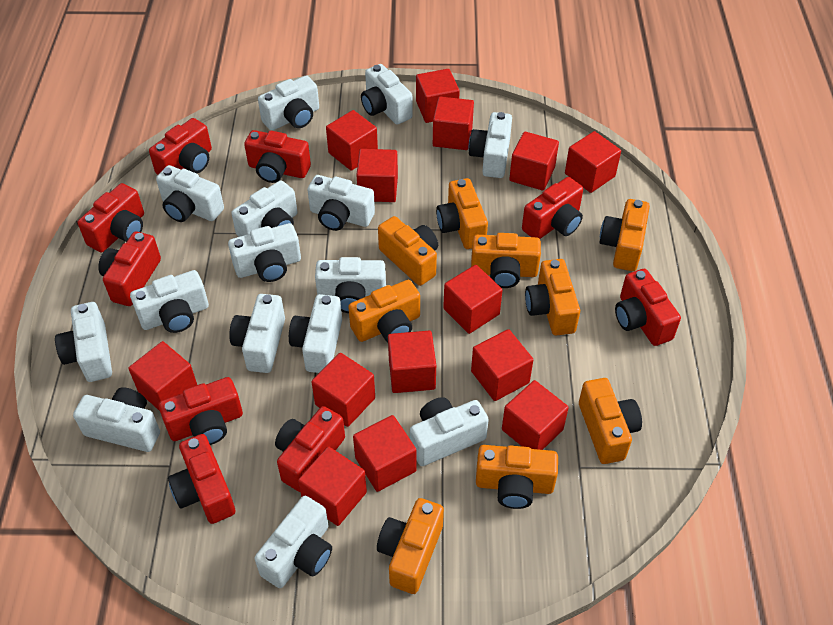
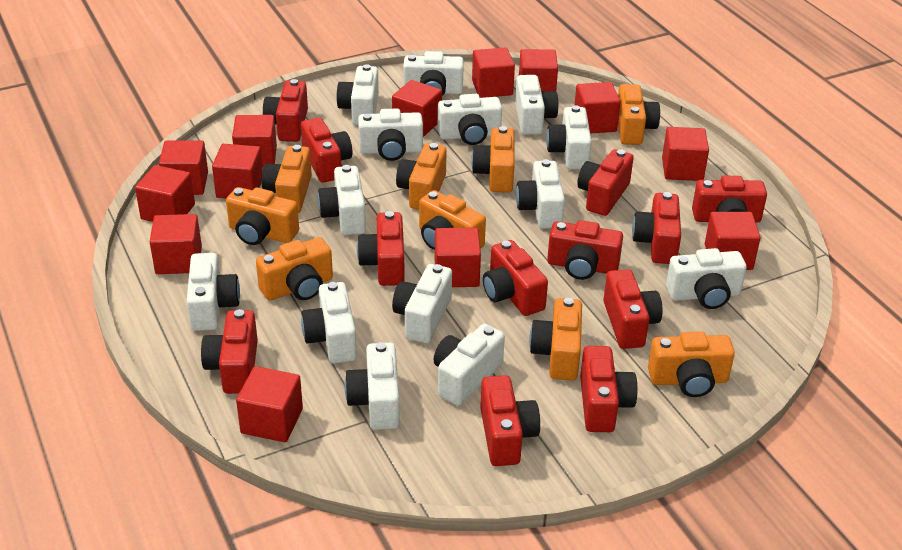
red camera: 9 -> 12
red cube: 14 -> 13
white camera: 15 -> 14

